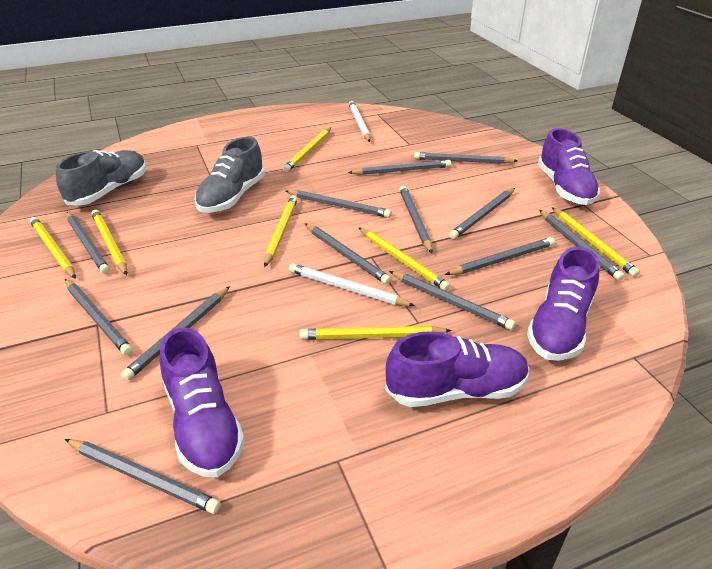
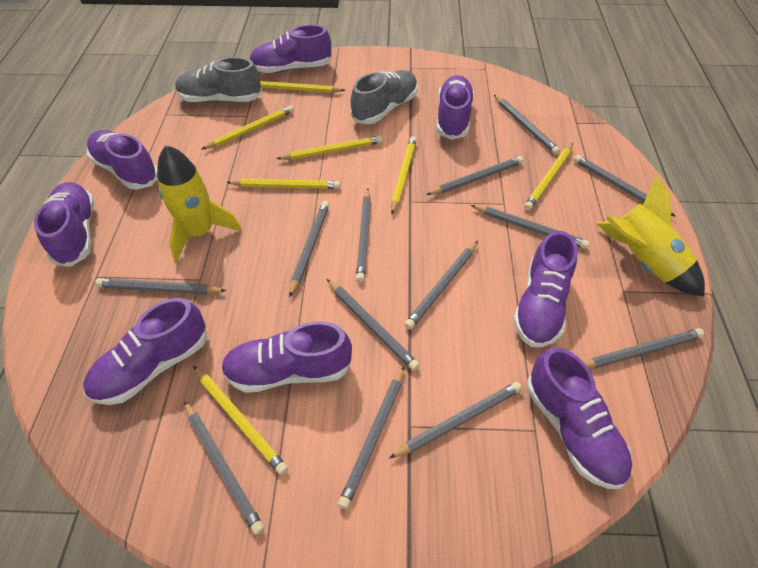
purple shoe: 4 -> 8
white pencil: 2 -> 0
yellow rocket: 0 -> 2

